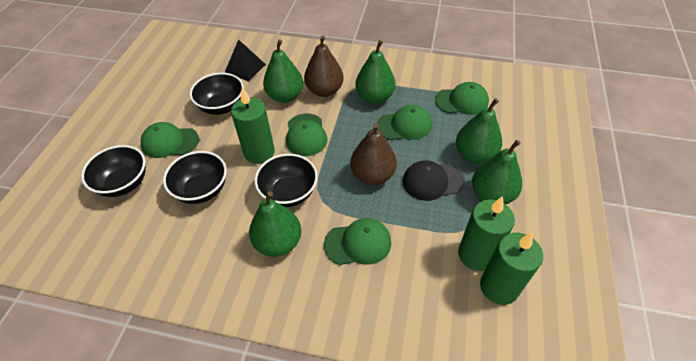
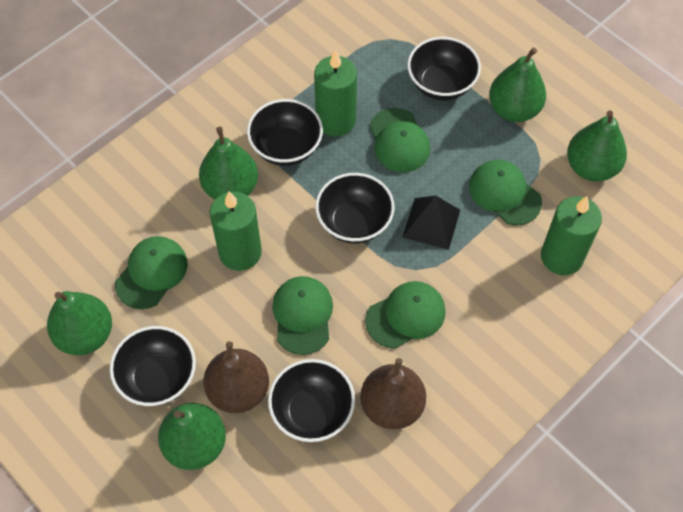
black bowl: 4 -> 5
black cap: 1 -> 0

